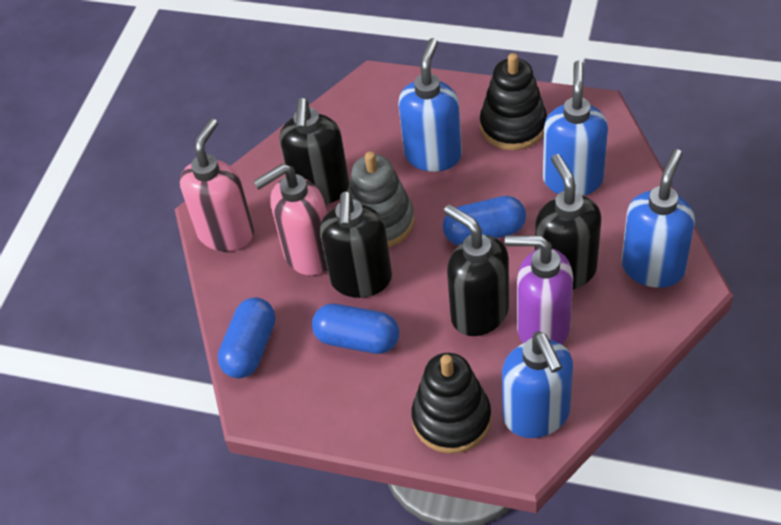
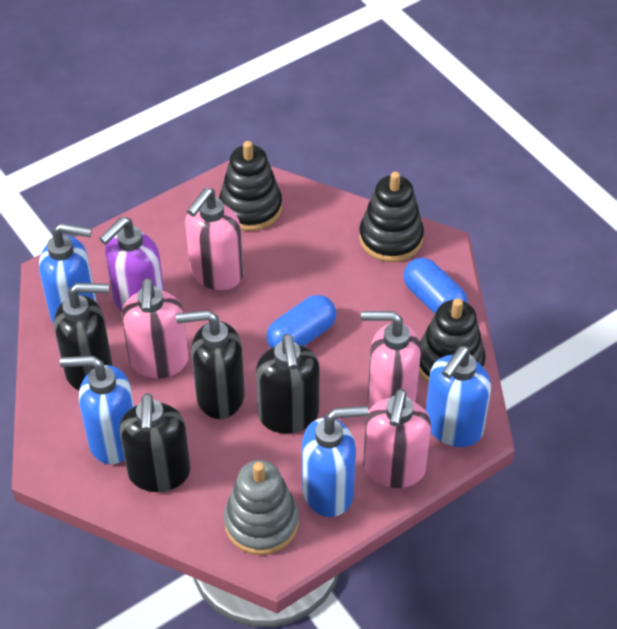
black stacking toy: 2 -> 3
blue capsule: 3 -> 2
pink soap dispenser: 2 -> 4

